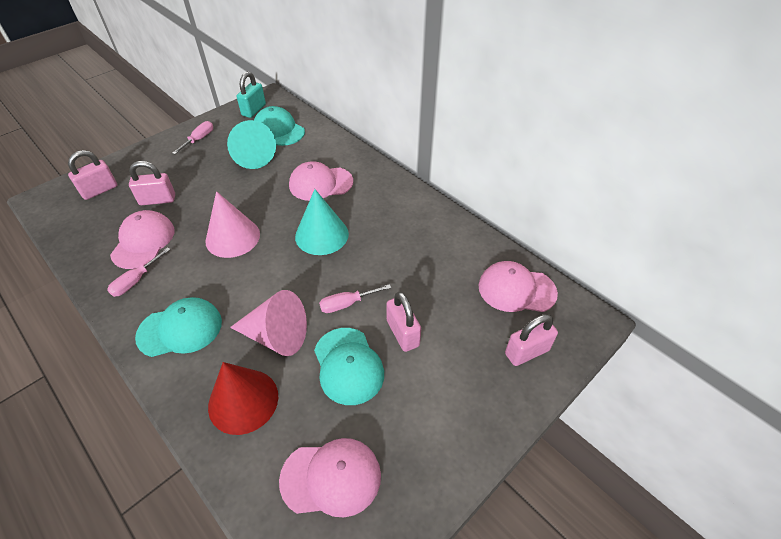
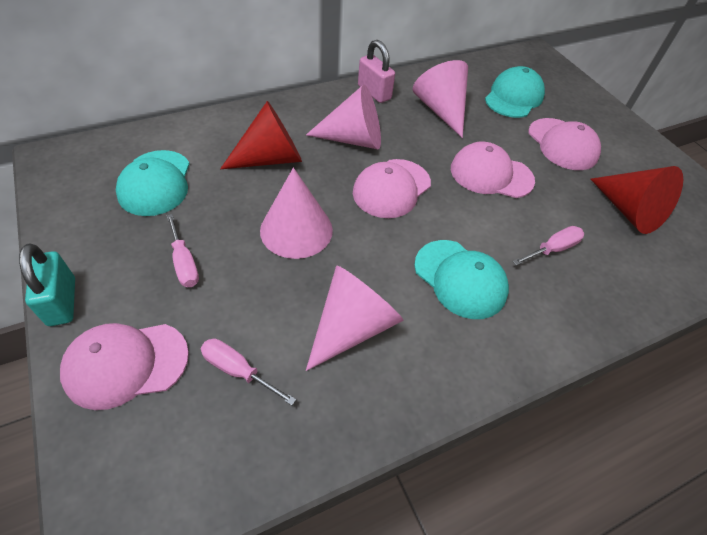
pink cone: 2 -> 4
pink padlock: 4 -> 1
red cone: 1 -> 2
turquoise cone: 2 -> 0

